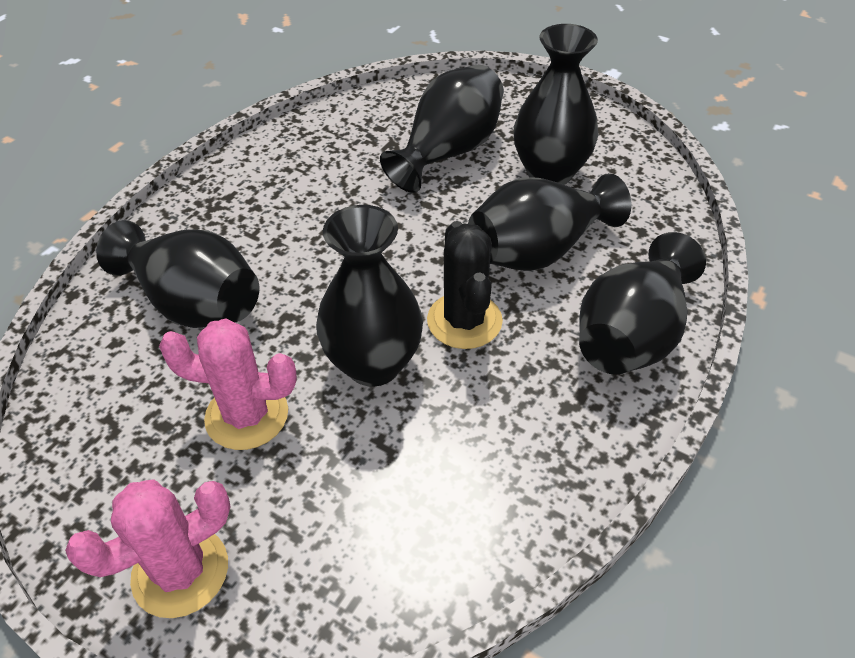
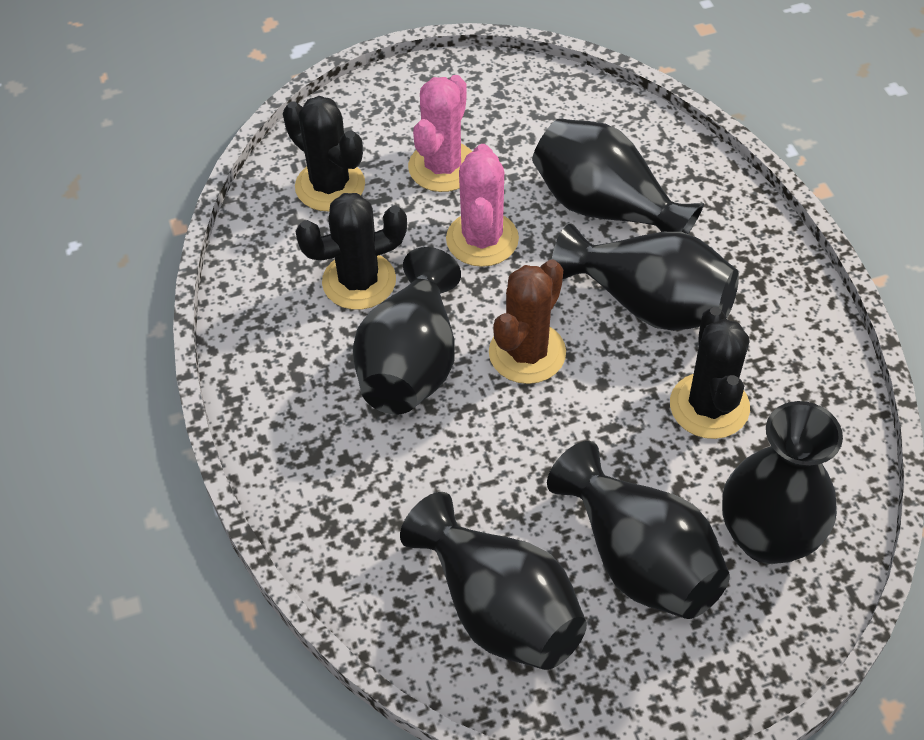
black cactus: 1 -> 3
brown cactus: 0 -> 1

